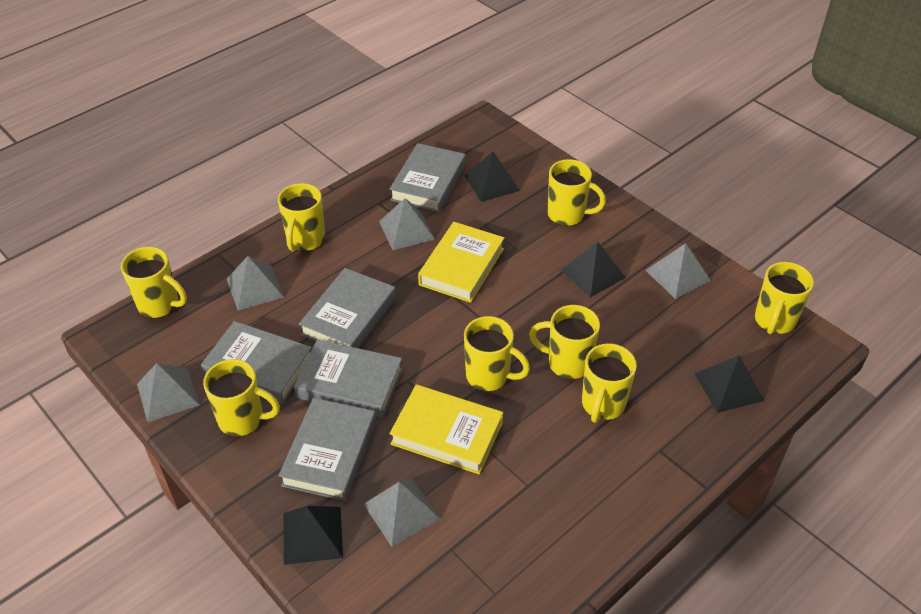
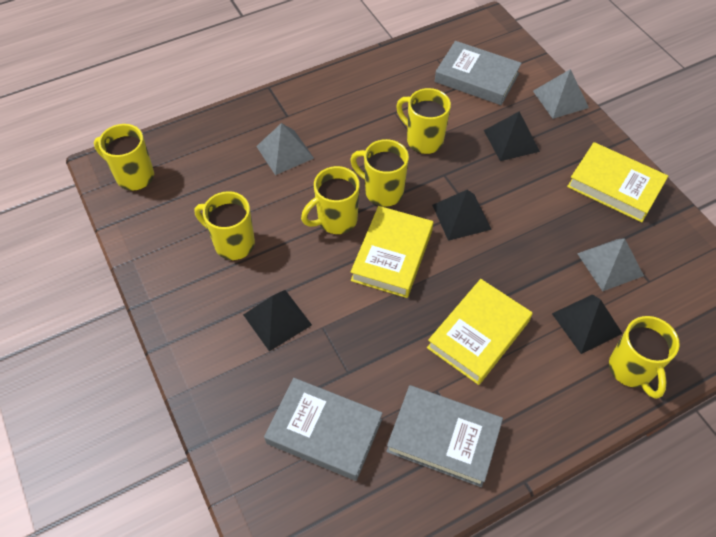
grey book: 5 -> 3
grey pyramid: 5 -> 3
yellow book: 2 -> 3
yellow mug: 8 -> 6

